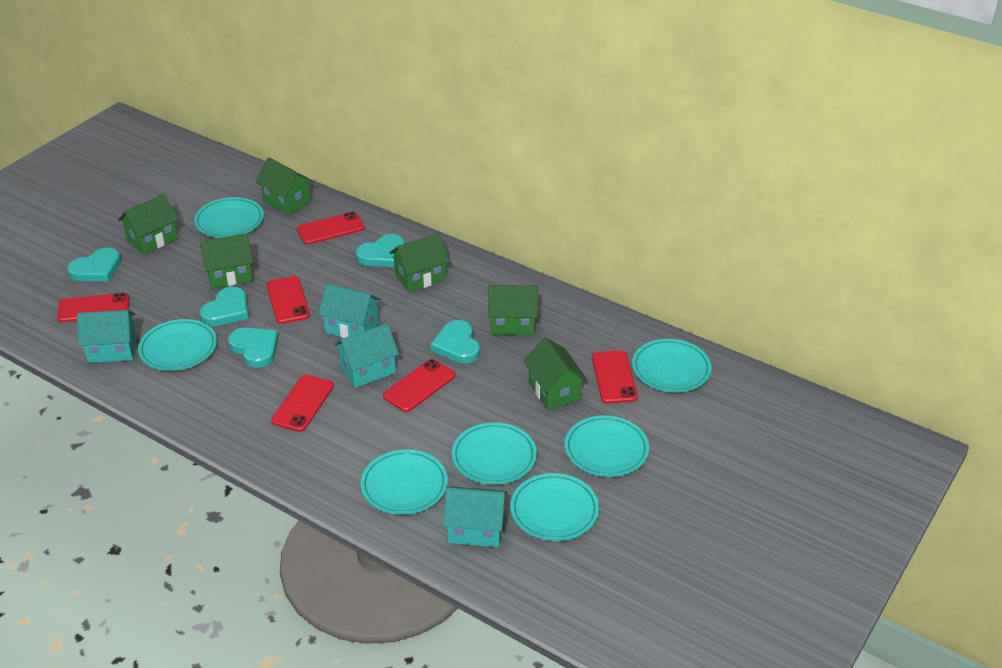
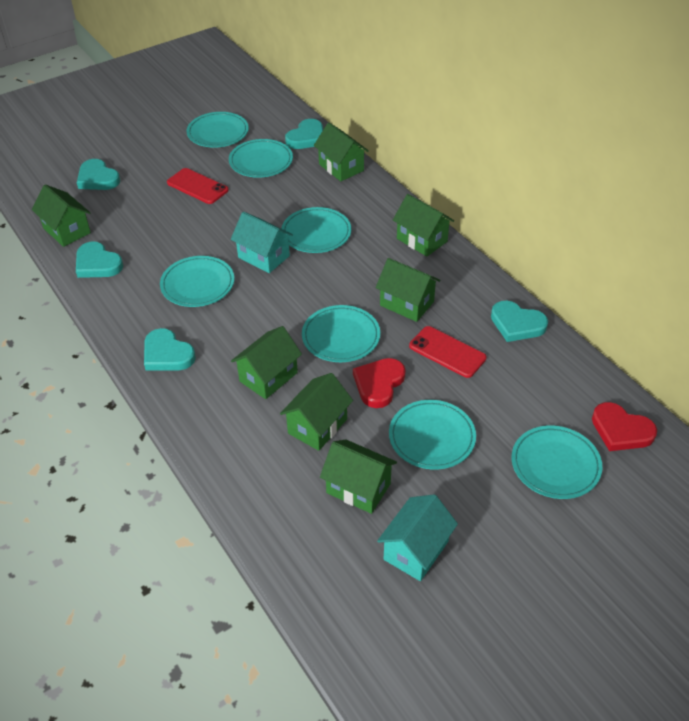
green house: 6 -> 7
red heart: 0 -> 2
red phone: 6 -> 2
turquoise house: 4 -> 2

